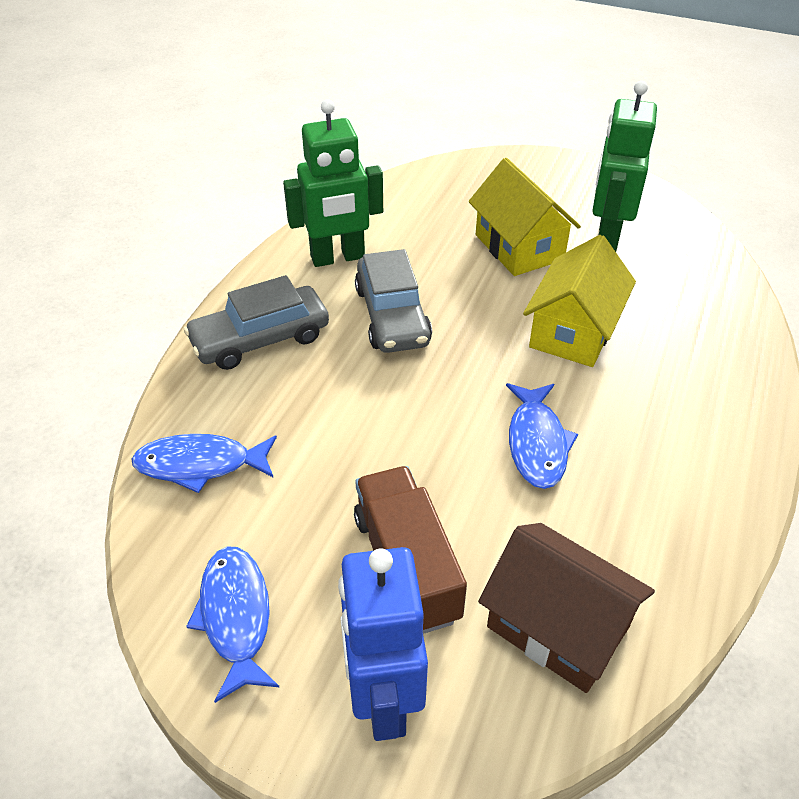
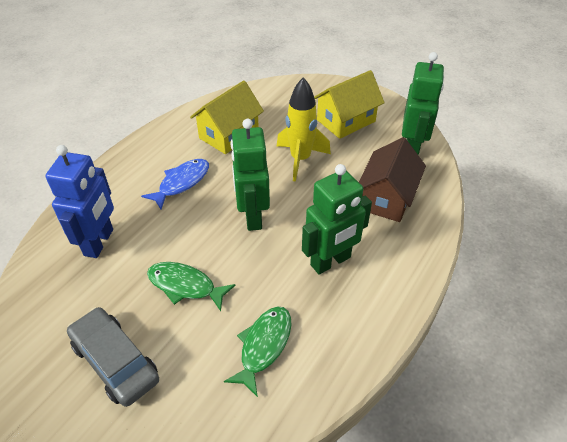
blue fish: 3 -> 1
brown truck: 1 -> 0
green fish: 0 -> 2
green robot: 2 -> 3
grey car: 2 -> 1
yellow rocket: 0 -> 1

